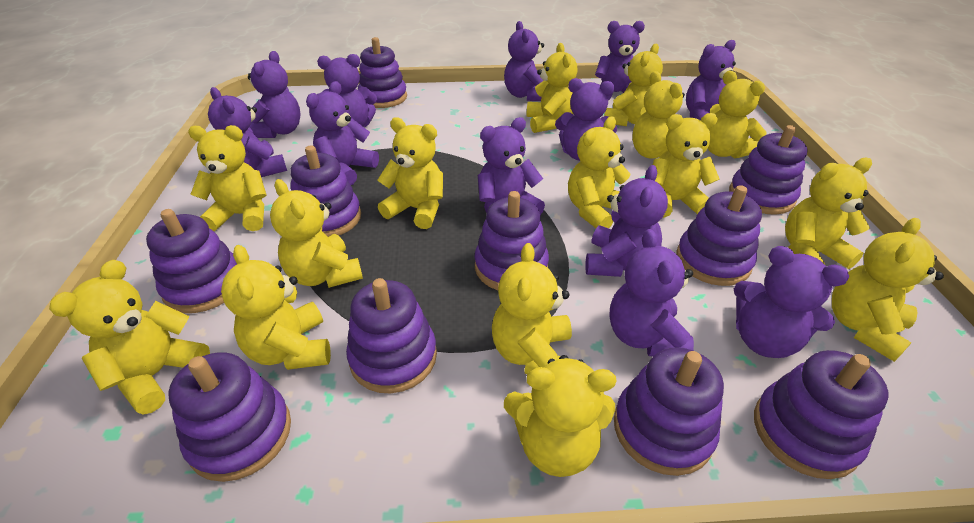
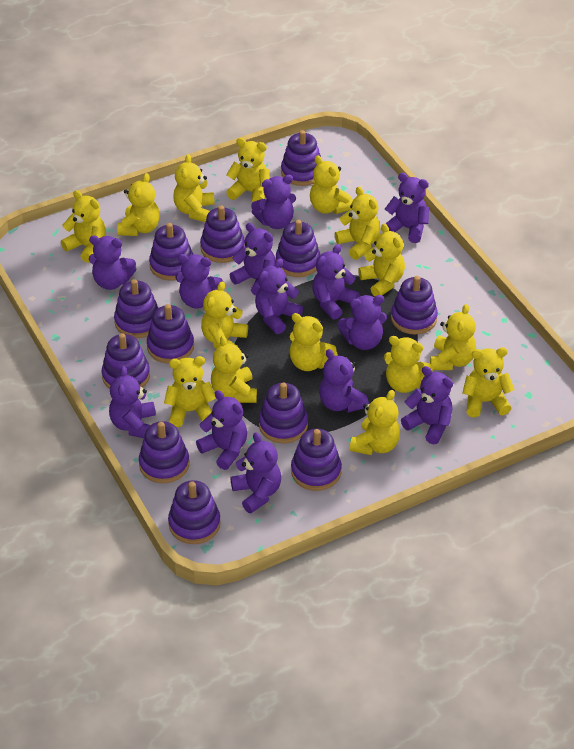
purple stacking toy: 10 -> 12
purple teddy bear: 12 -> 13

